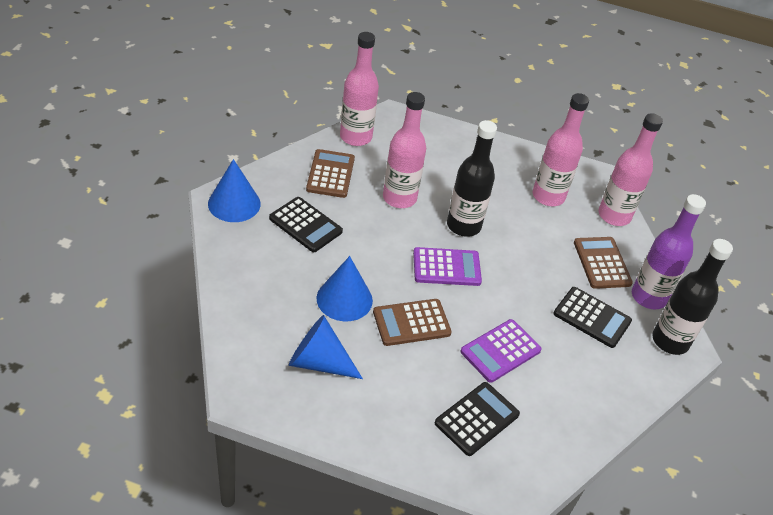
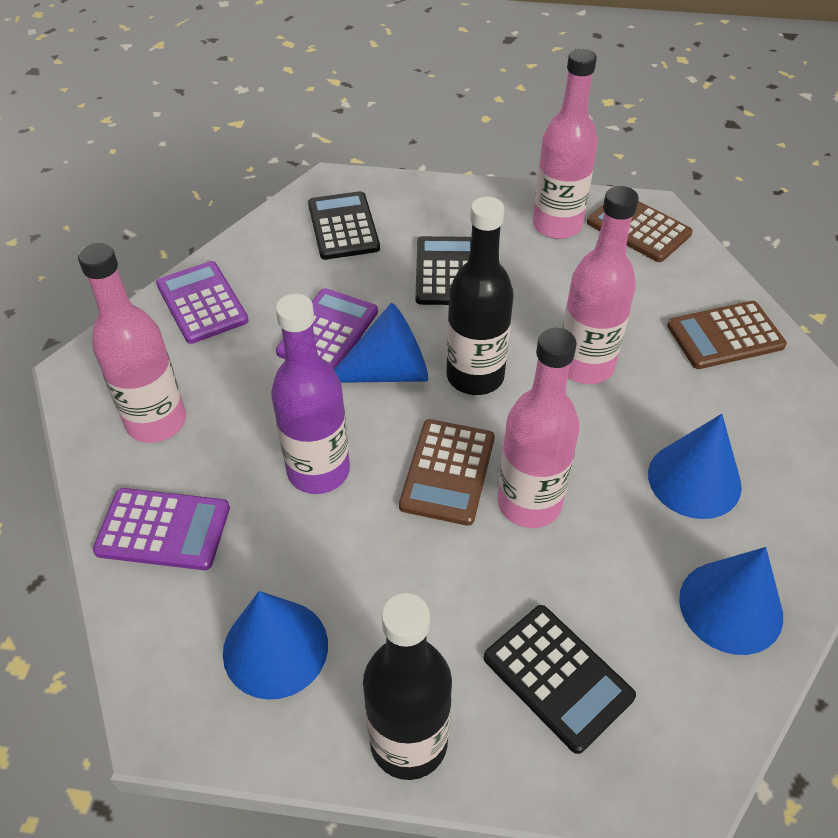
blue cone: 3 -> 4
purple calculator: 2 -> 3

